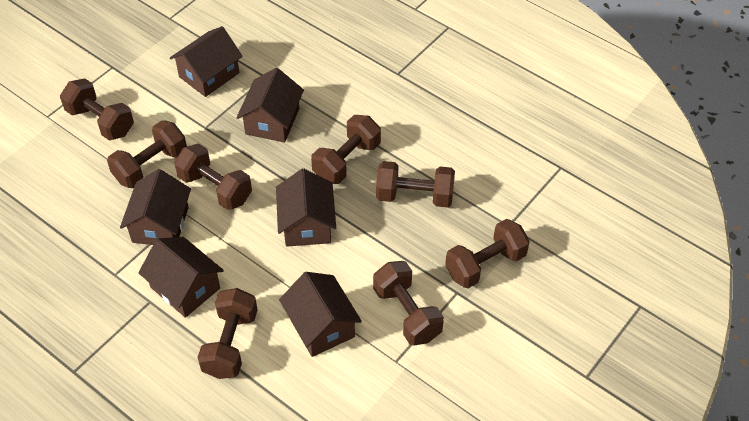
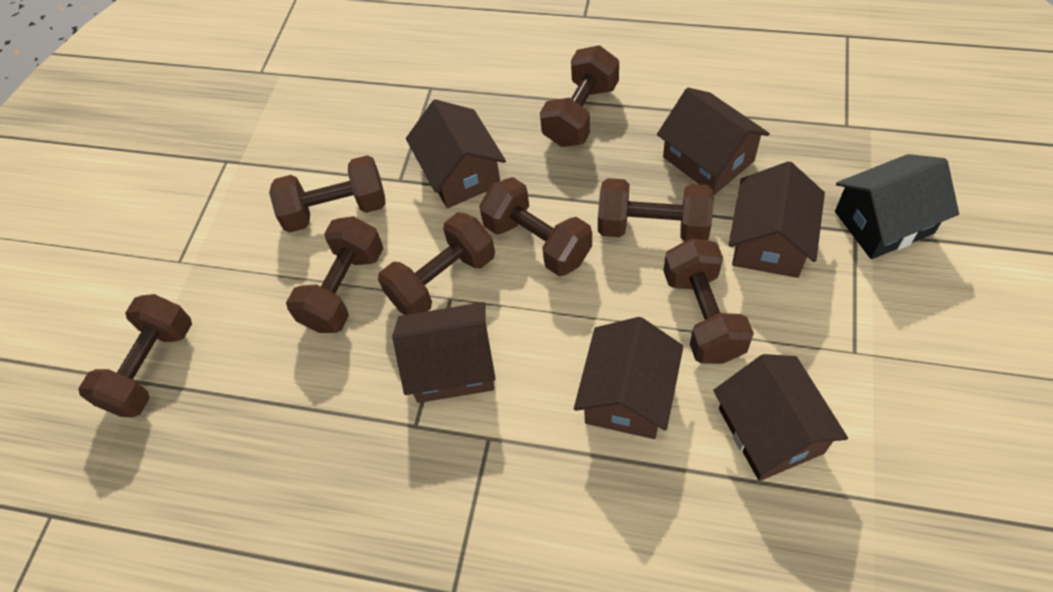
black house: 0 -> 1

